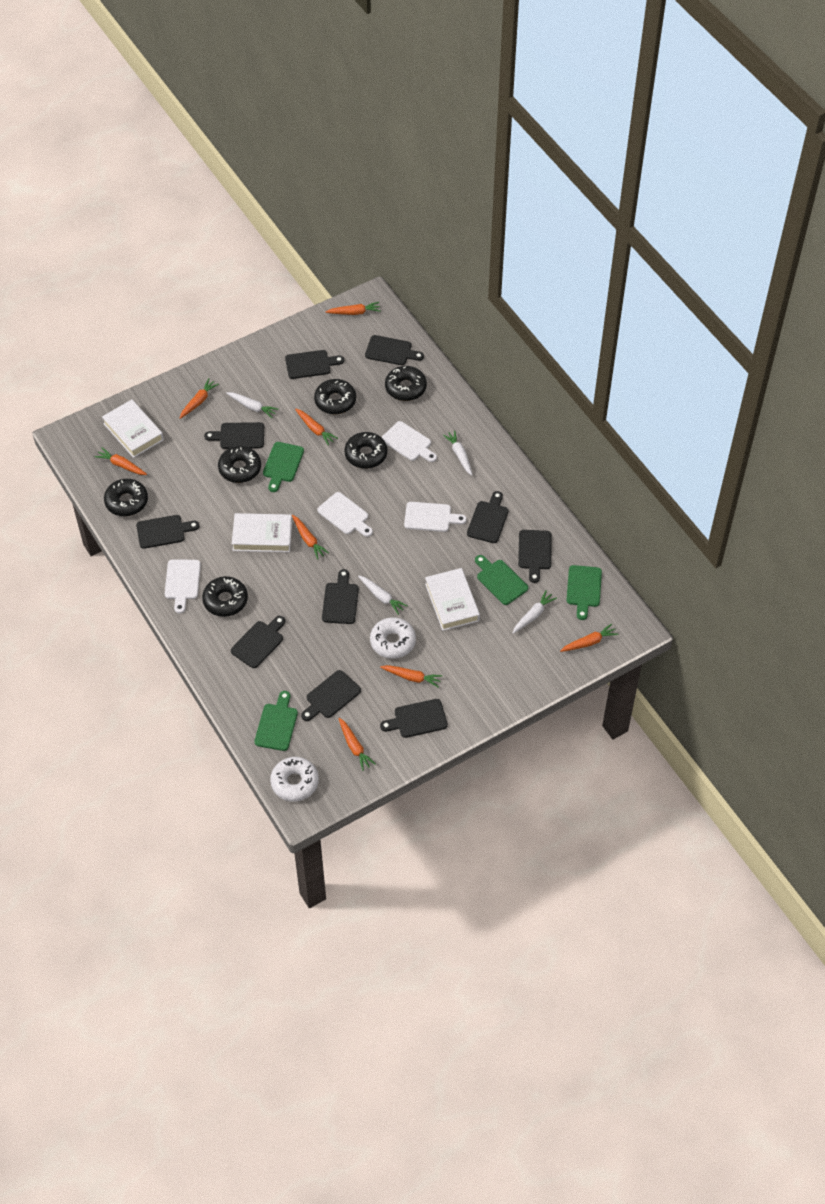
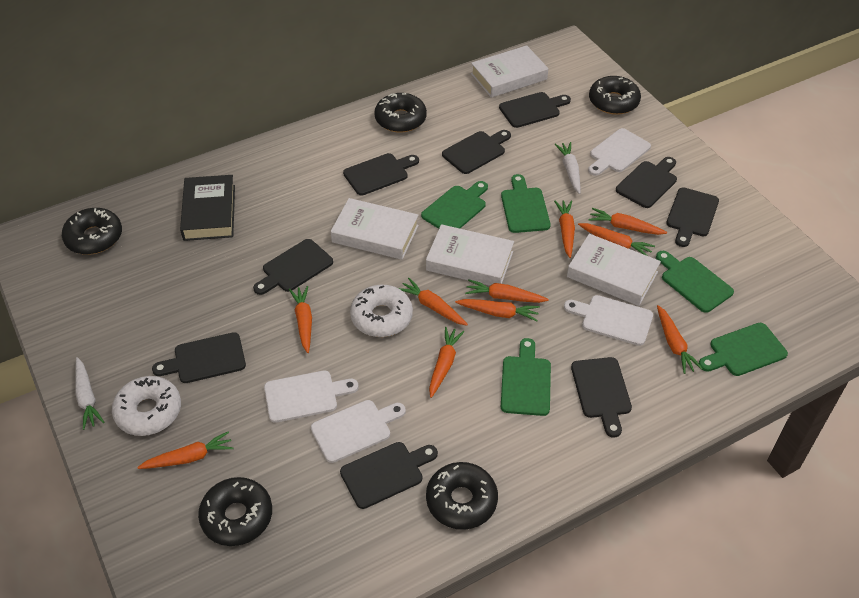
black book: 0 -> 1
black cutting board: 10 -> 9
black donut: 6 -> 5
green cutting board: 4 -> 5
orange carrot: 8 -> 10
white book: 3 -> 4
white carrot: 4 -> 2

